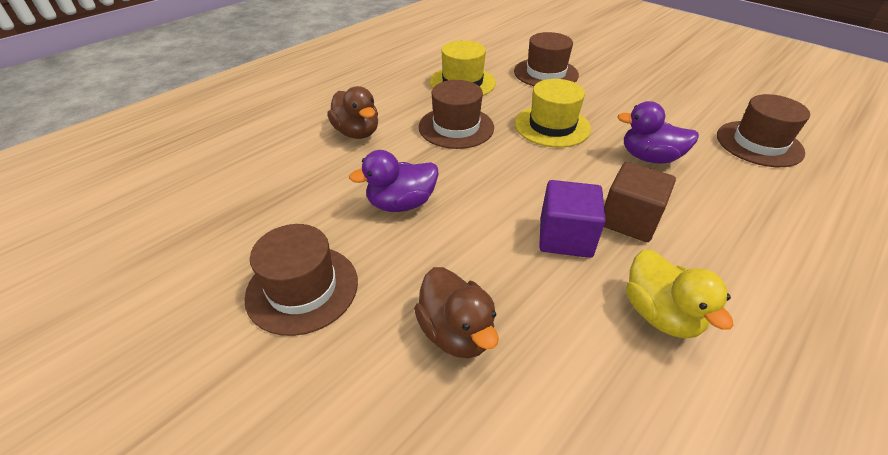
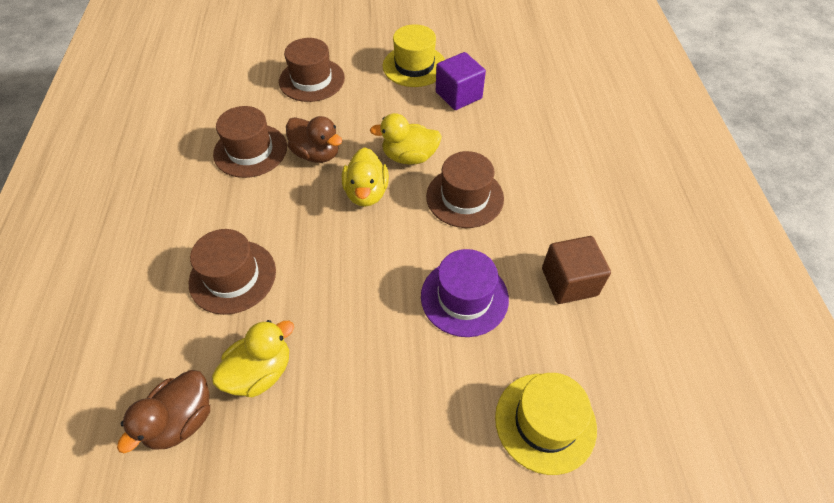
purple duck: 2 -> 0
purple hat: 0 -> 1
yellow duck: 1 -> 3

